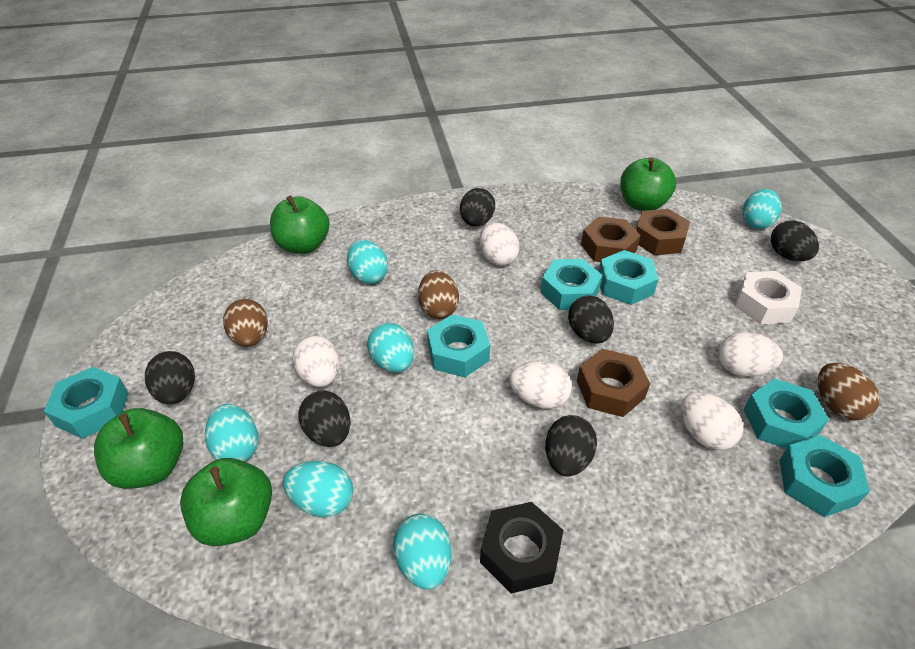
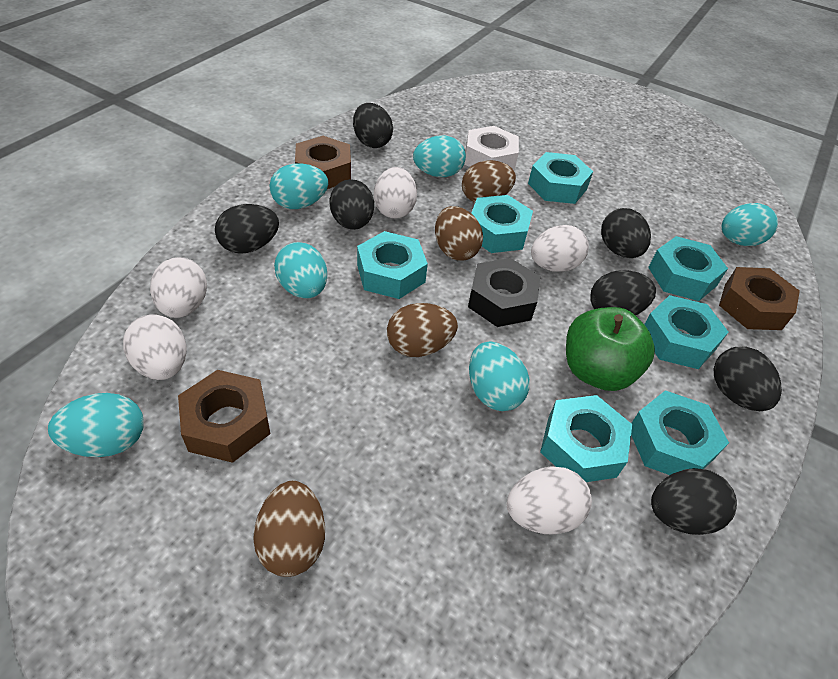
black egg: 6 -> 7
brown egg: 3 -> 4
green apple: 4 -> 1
turquoise nut: 6 -> 7

